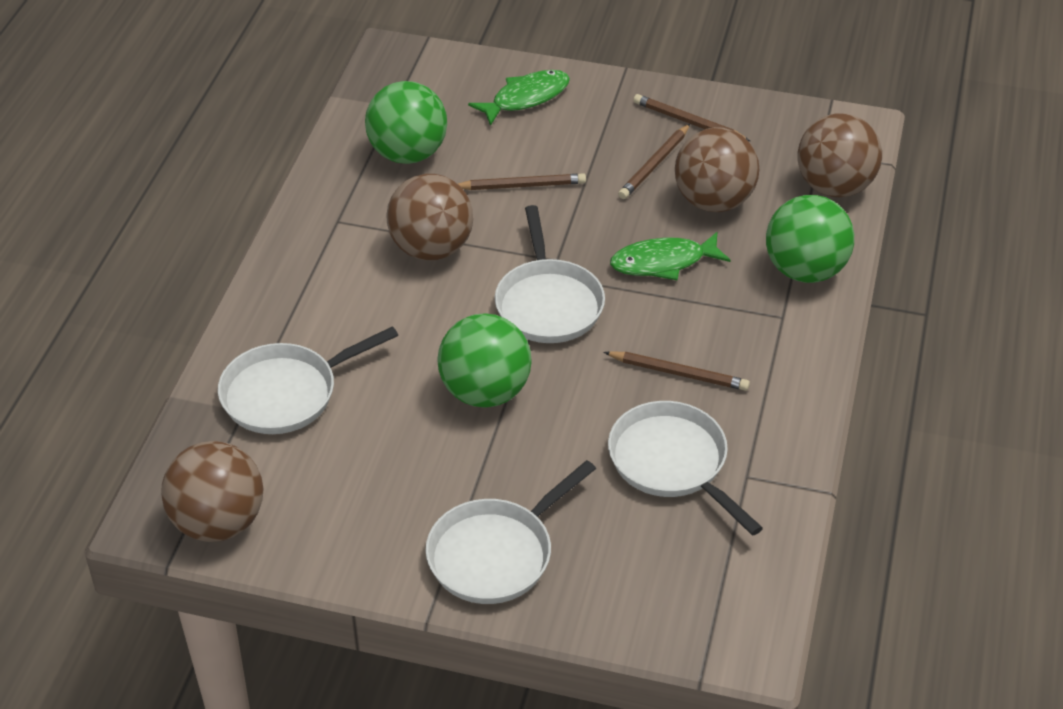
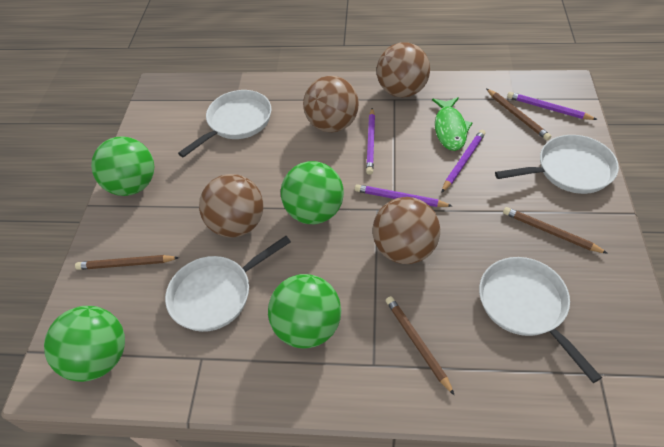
green ball: 3 -> 4
green fish: 2 -> 1
purple pencil: 0 -> 4

